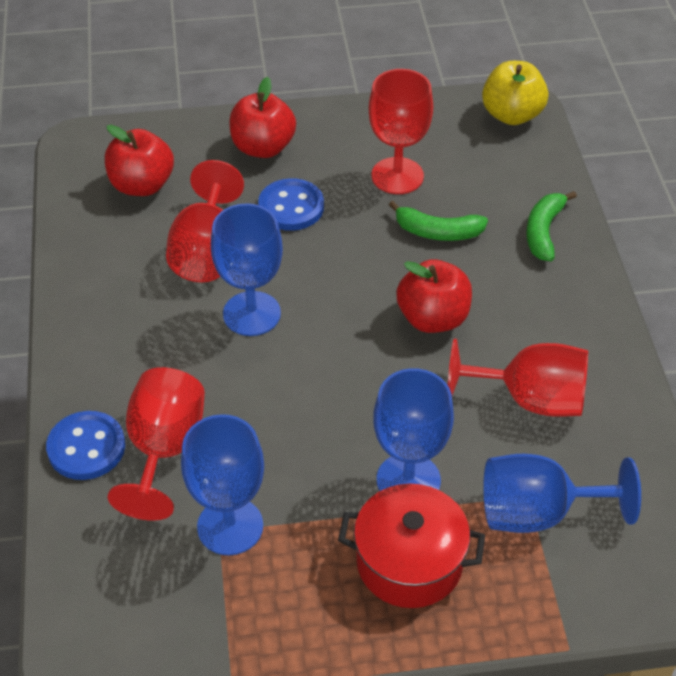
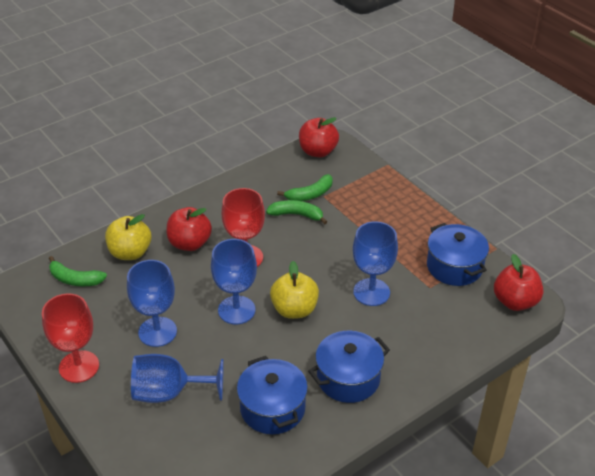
blue button: 2 -> 0
blue pot: 0 -> 3
green banana: 2 -> 3
red goblet: 4 -> 2
red pot: 1 -> 0
yellow apple: 1 -> 2

